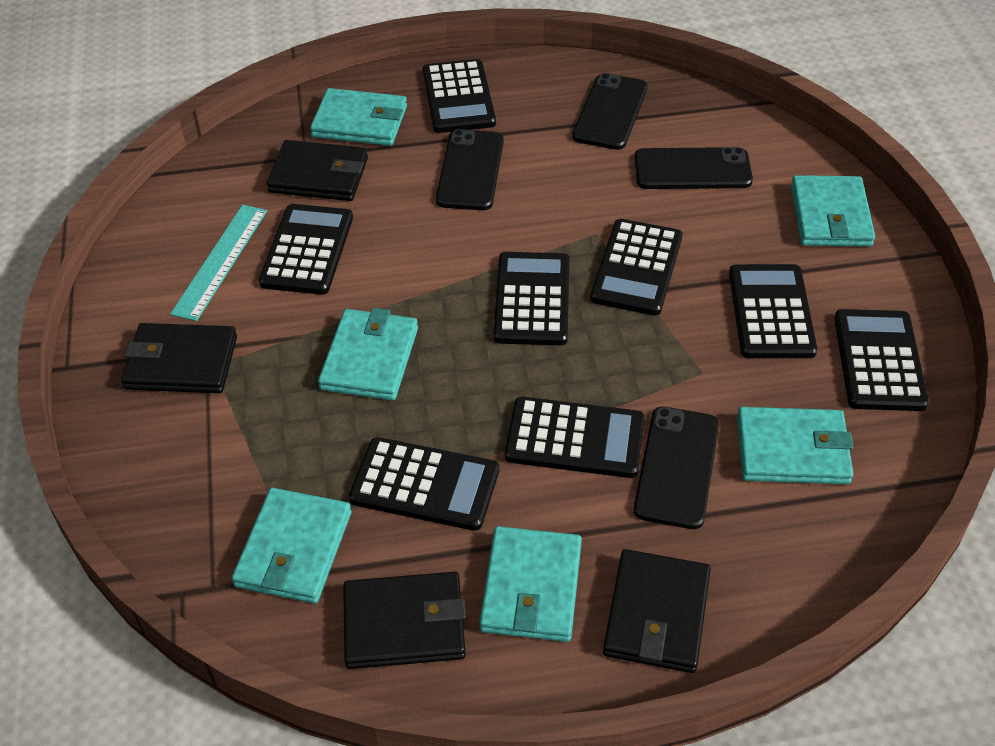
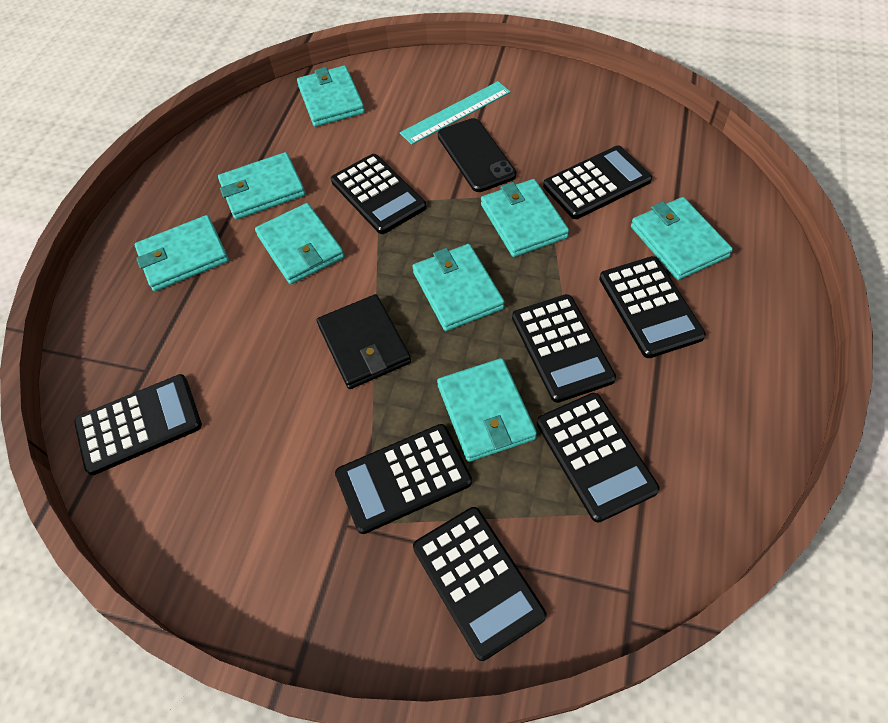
black phone: 4 -> 1
black wallet: 4 -> 1
turquoise wallet: 6 -> 8

